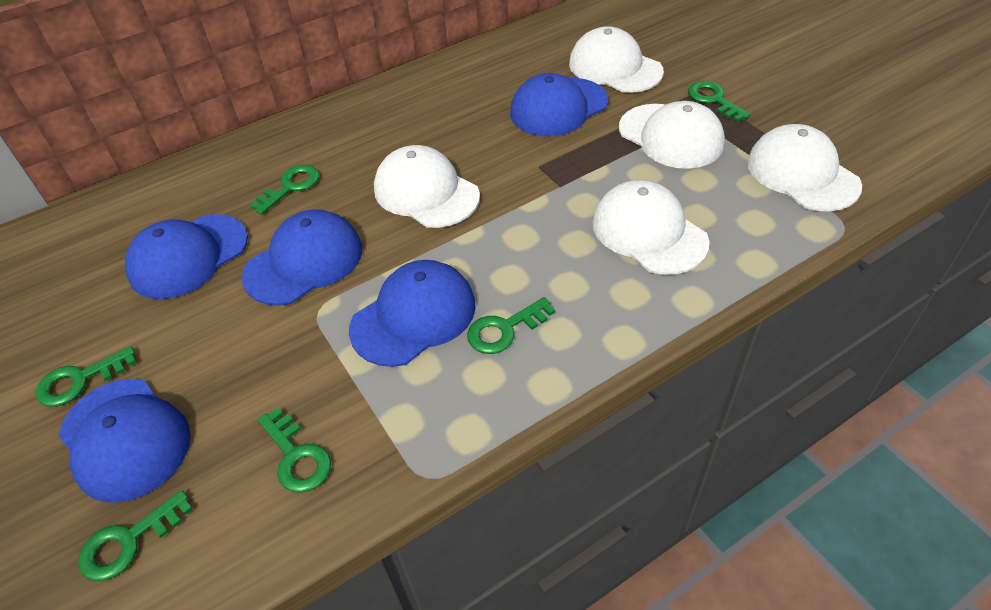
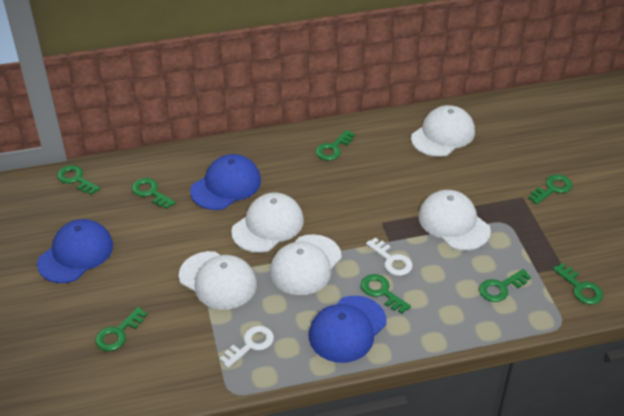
blue cap: 5 -> 3
green key: 6 -> 8
white key: 0 -> 2

